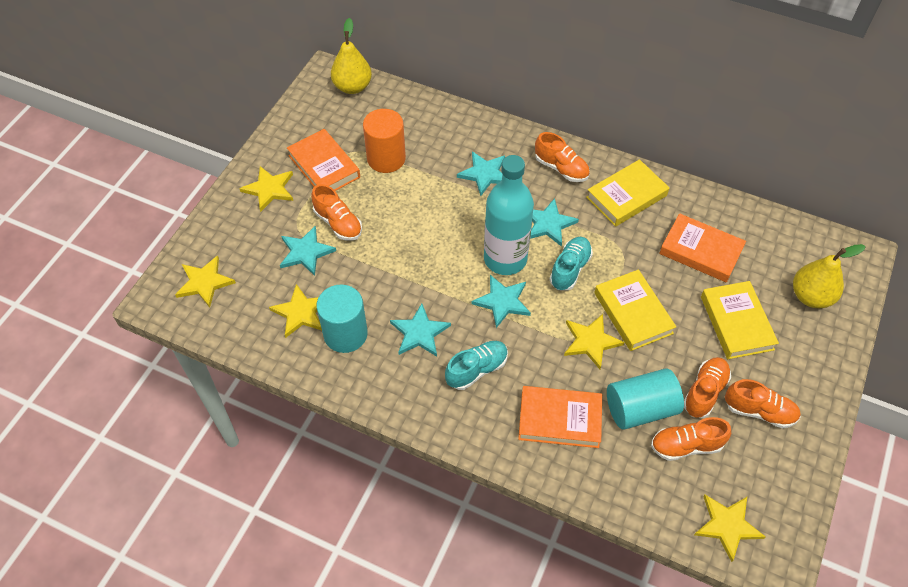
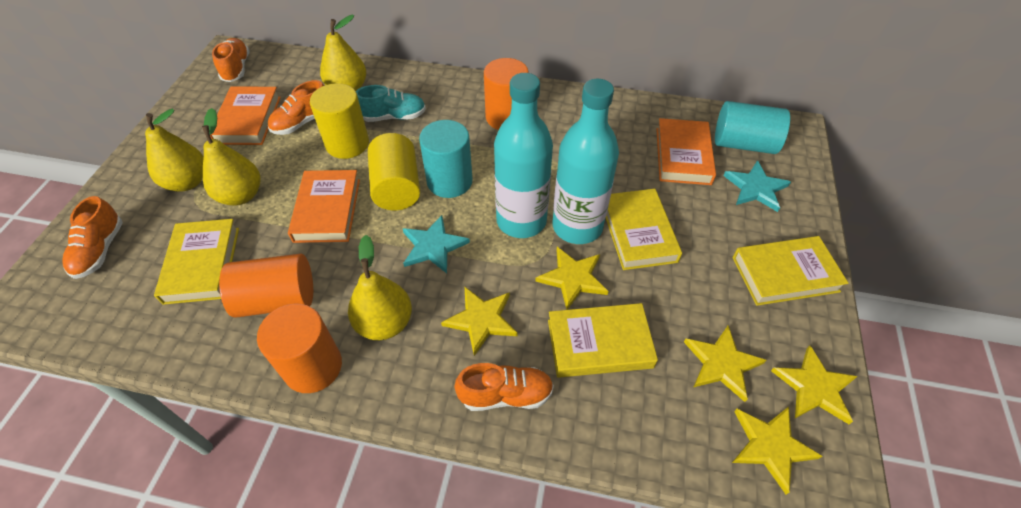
orange cylinder: 1 -> 3
orange shoe: 5 -> 4
turquoise bottle: 1 -> 2
turquoise shoe: 2 -> 1
turquoise star: 5 -> 2
yellow book: 3 -> 4
yellow cylinder: 0 -> 2
yellow pear: 2 -> 4

